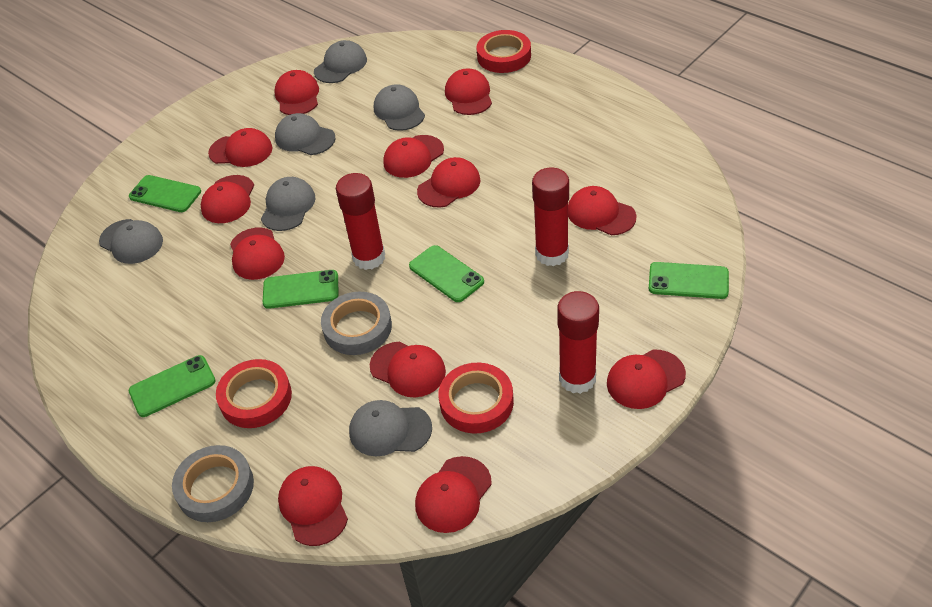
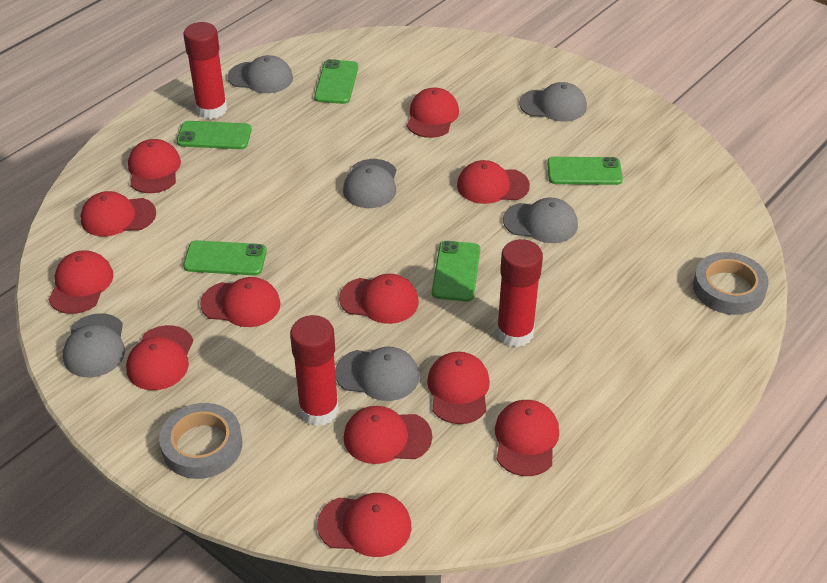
red tape: 3 -> 0

